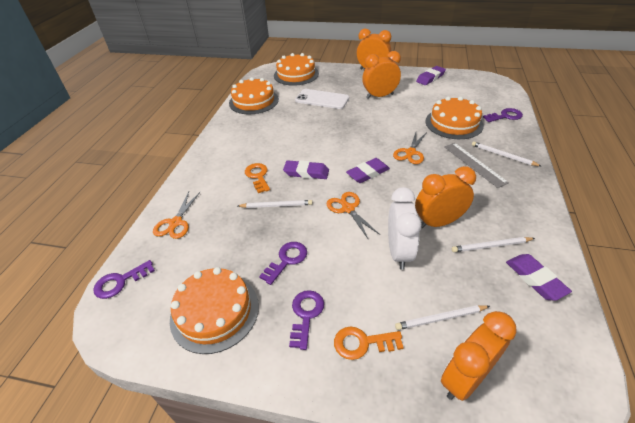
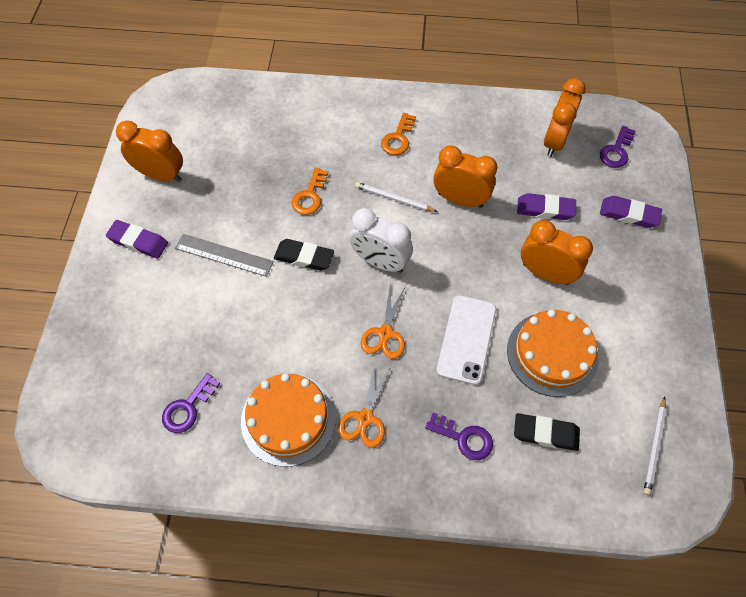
black eraser: 0 -> 2
orange cake: 4 -> 2
orange scissors: 3 -> 2
purple eraser: 4 -> 3
purple key: 4 -> 3
white pencil: 4 -> 2

